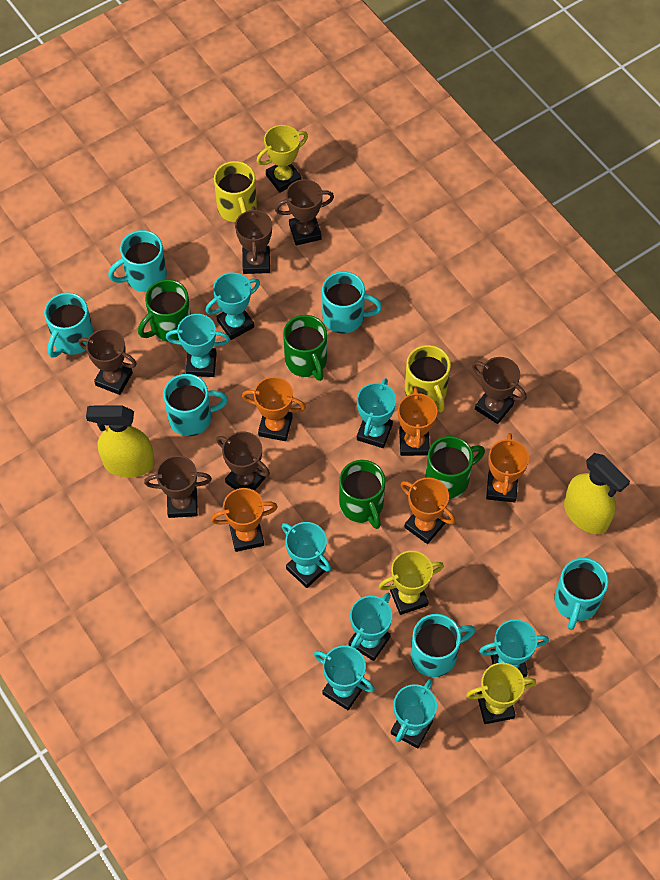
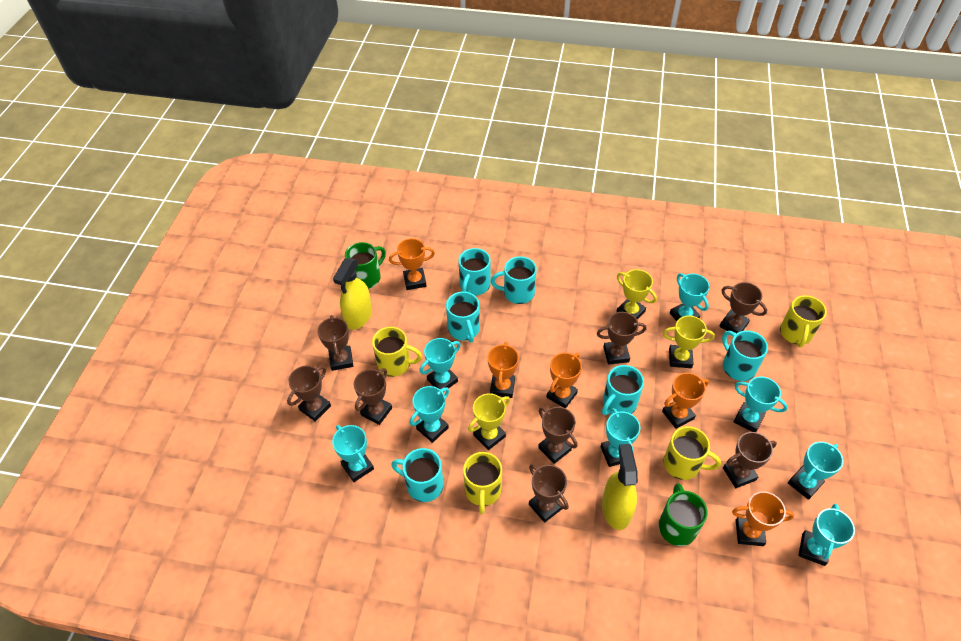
brown trophy: 6 -> 8
green mug: 4 -> 2
yellow mug: 2 -> 4

